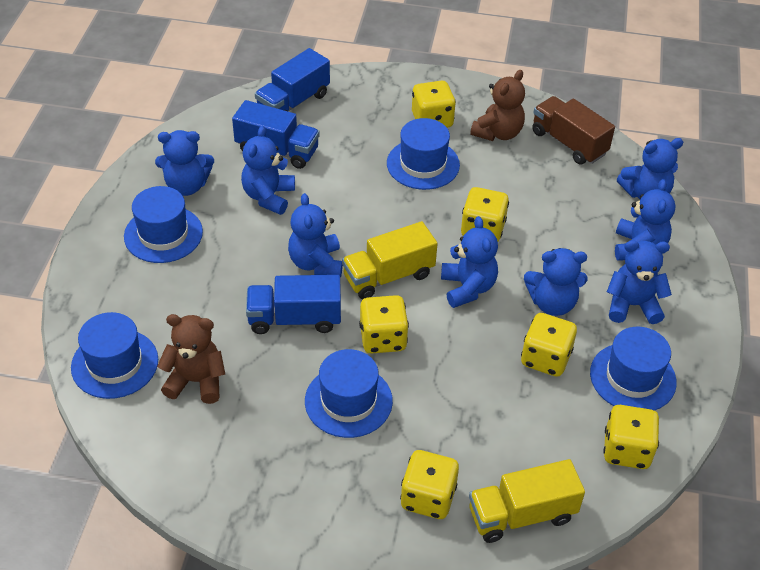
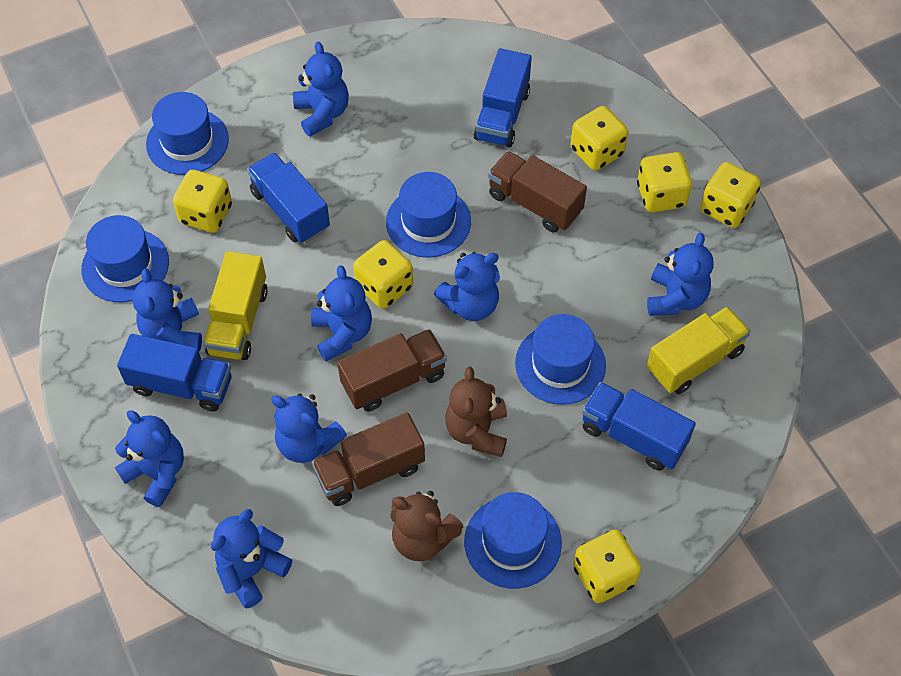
blue truck: 3 -> 4
brown truck: 1 -> 3

